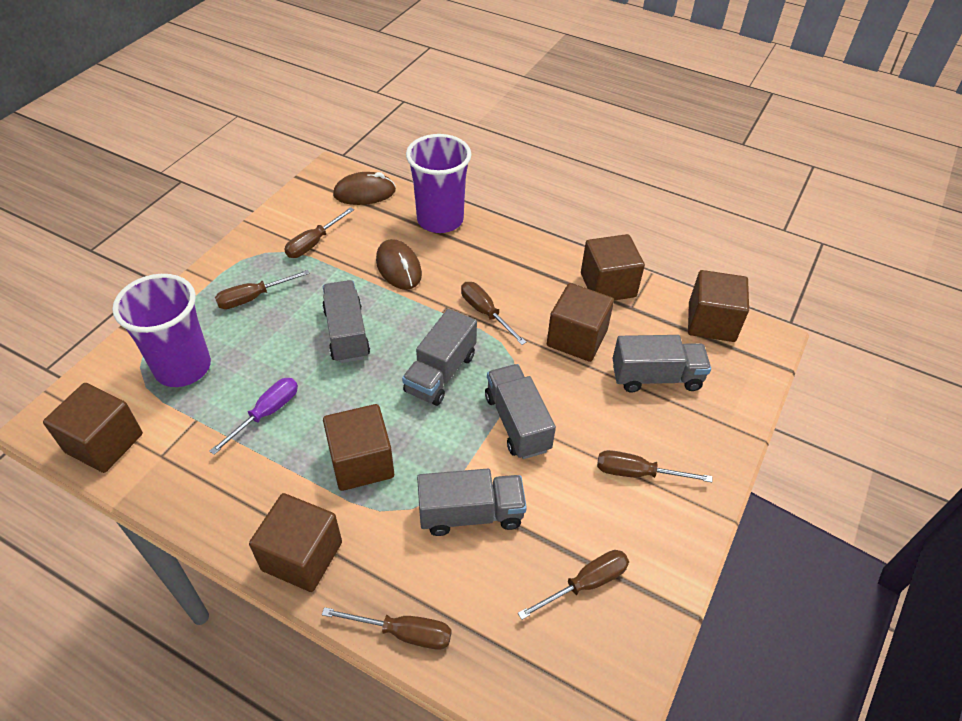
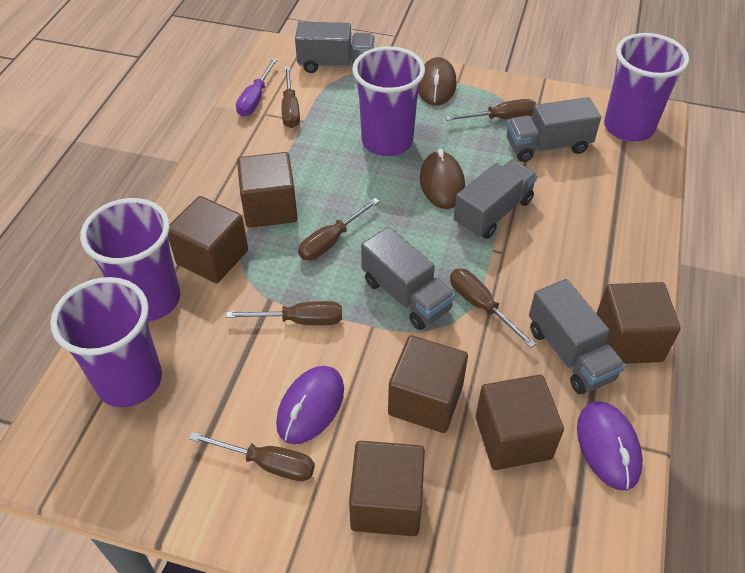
purple cup: 2 -> 4
purple mouse: 0 -> 2

